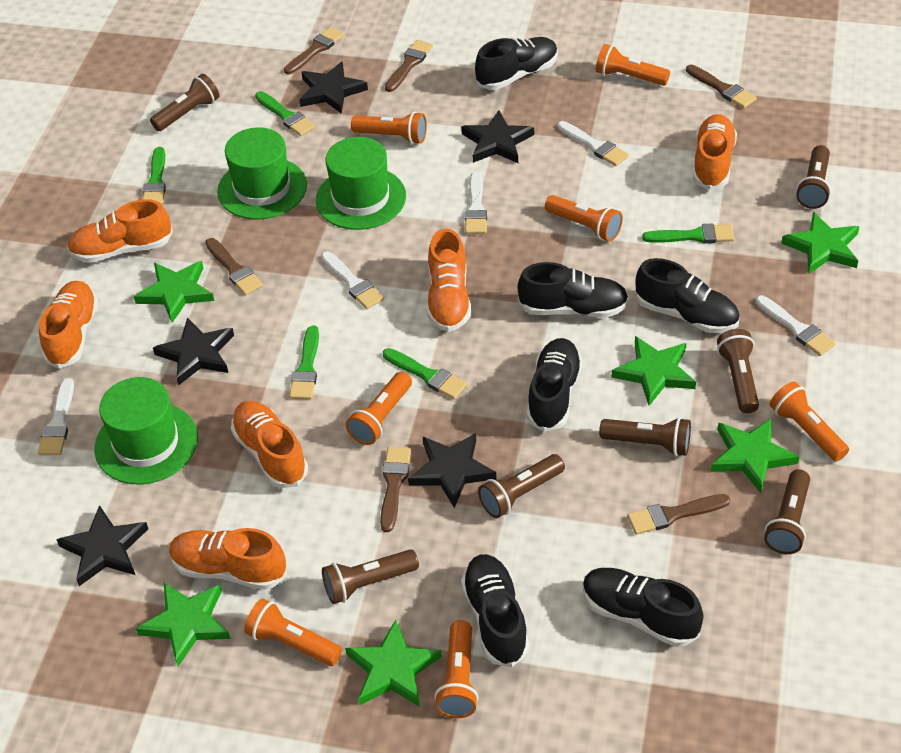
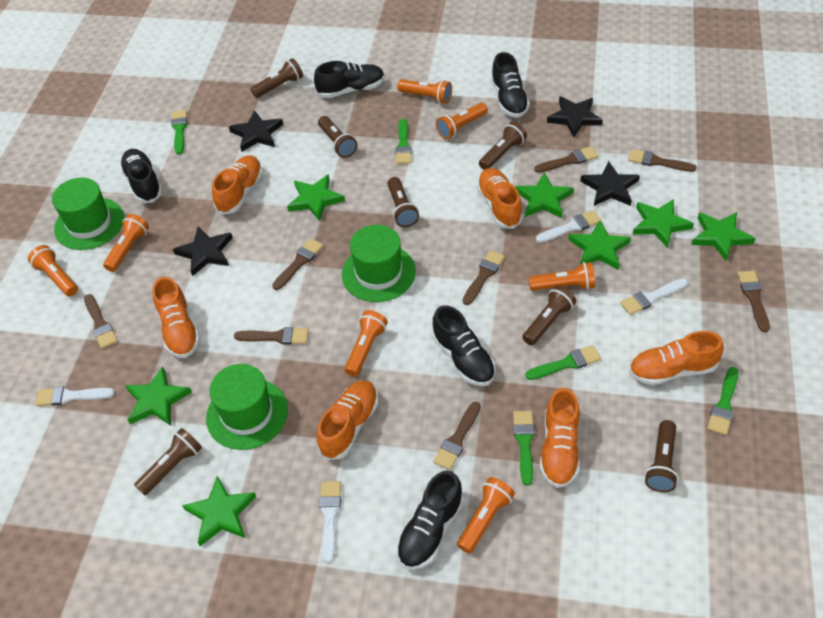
black shoe: 6 -> 5
black star: 5 -> 4
brown brush: 6 -> 8
green star: 6 -> 7
white brush: 5 -> 4

